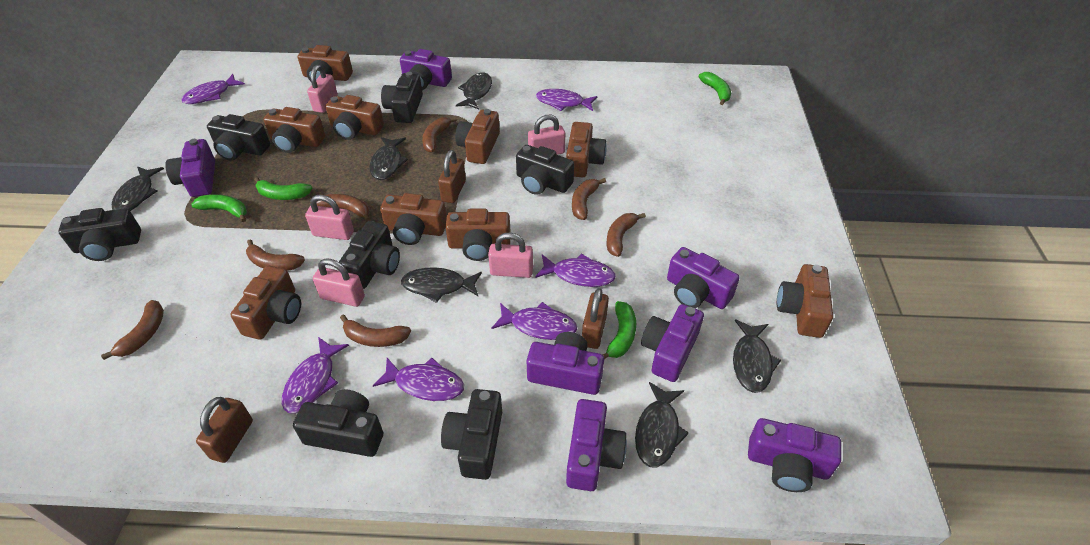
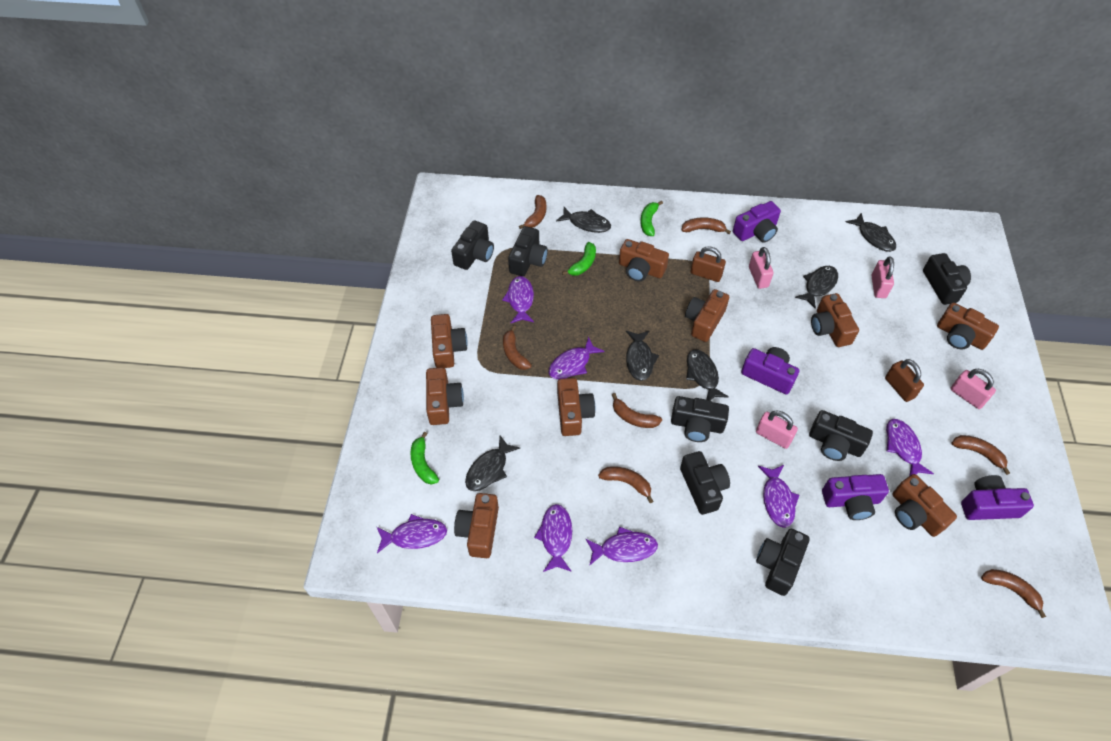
brown padlock: 3 -> 2
green banana: 4 -> 3
pink padlock: 5 -> 4
purple camera: 7 -> 4
purple fish: 6 -> 7

